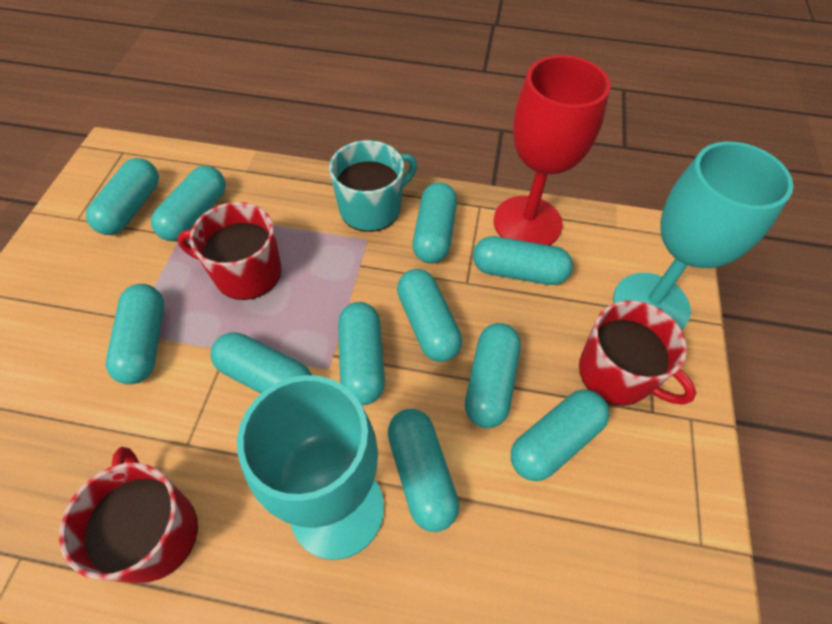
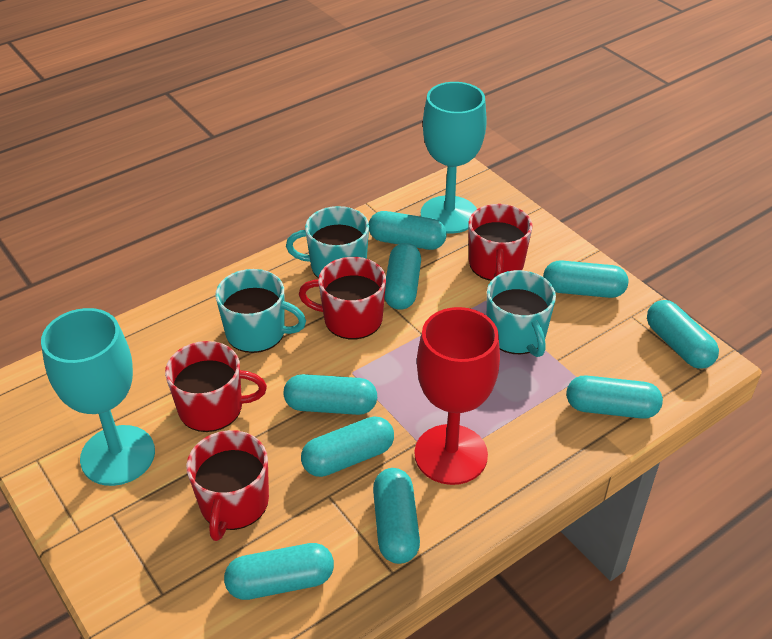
red mug: 3 -> 4
turquoise capsule: 11 -> 9
turquoise mug: 1 -> 3

